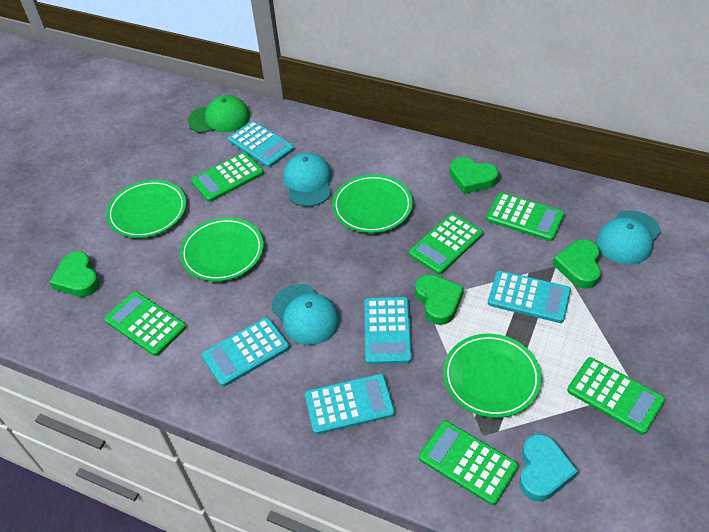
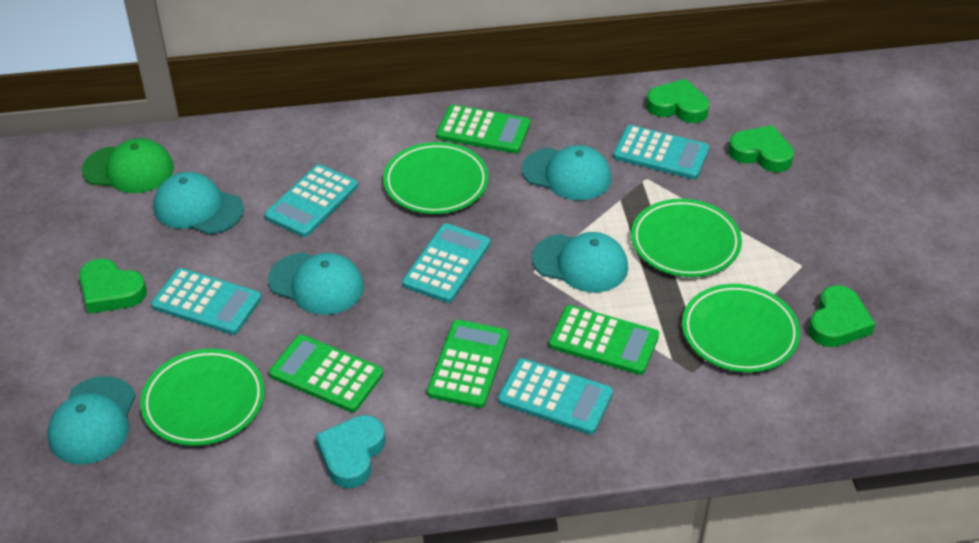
green calculator: 6 -> 4
turquoise cap: 3 -> 5

